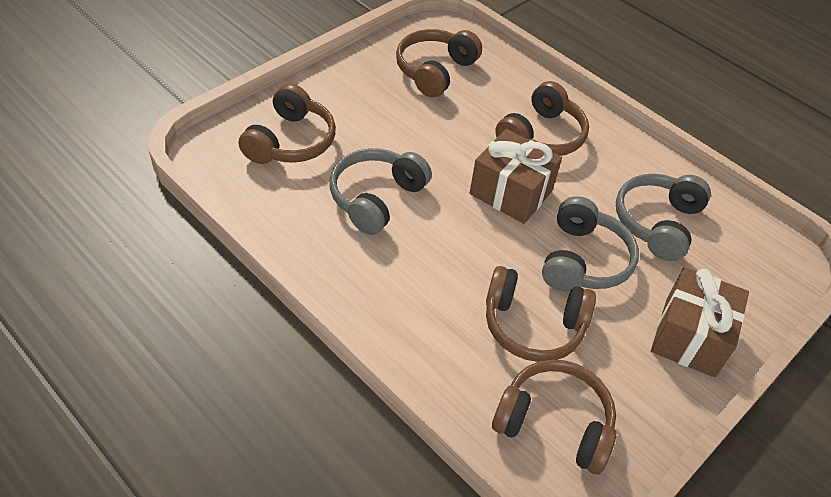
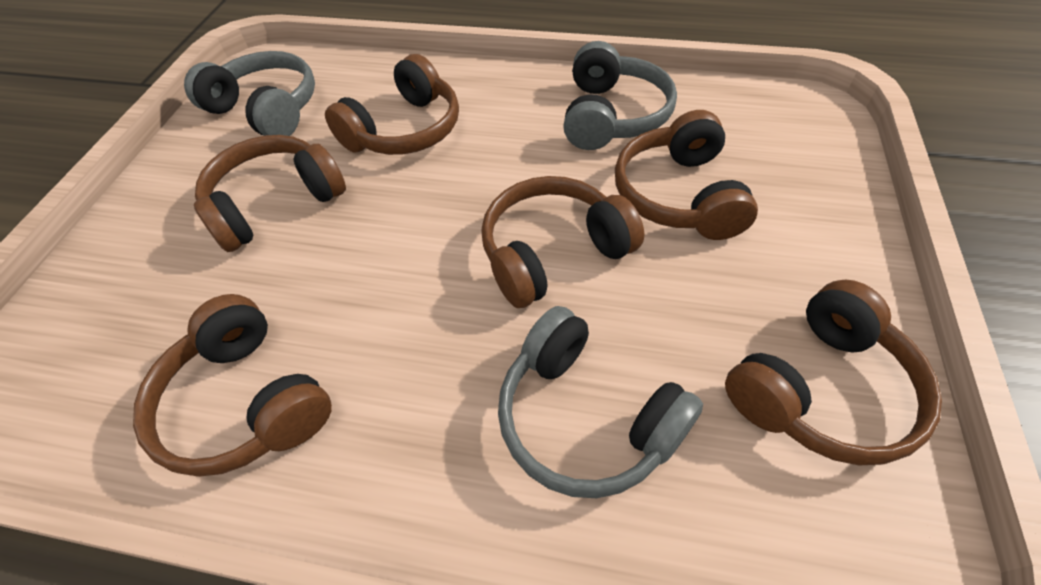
brown gift: 2 -> 0
brown headphones: 5 -> 6

